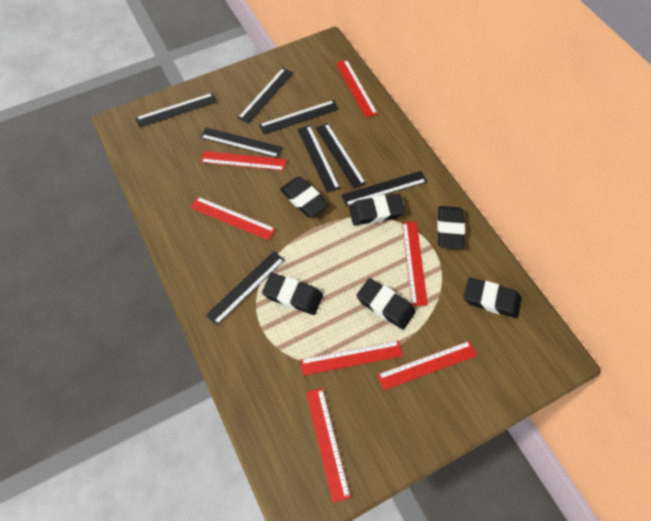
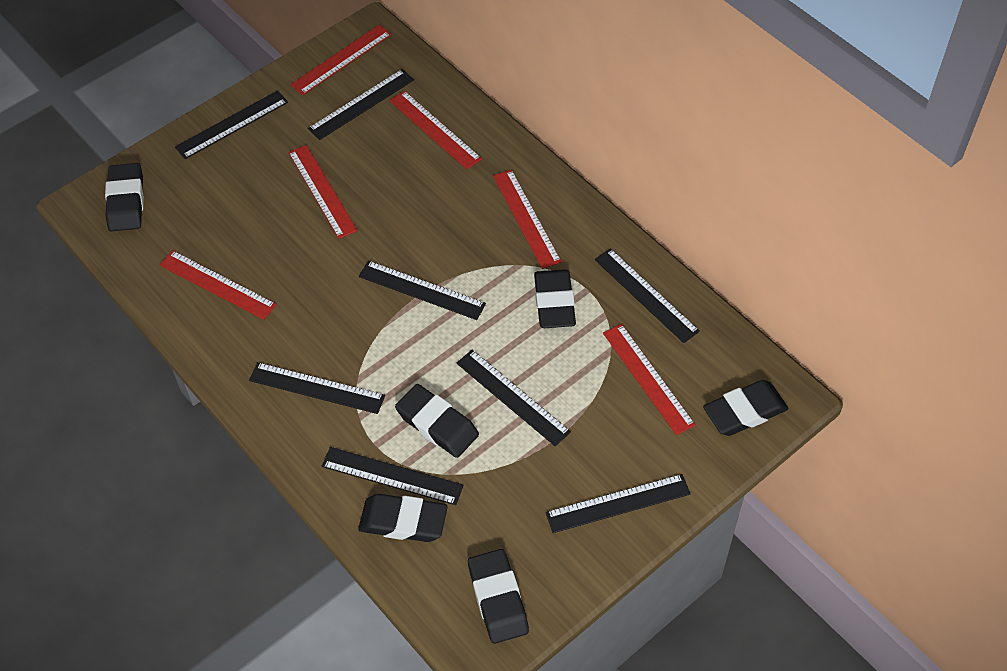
red ruler: 7 -> 6

